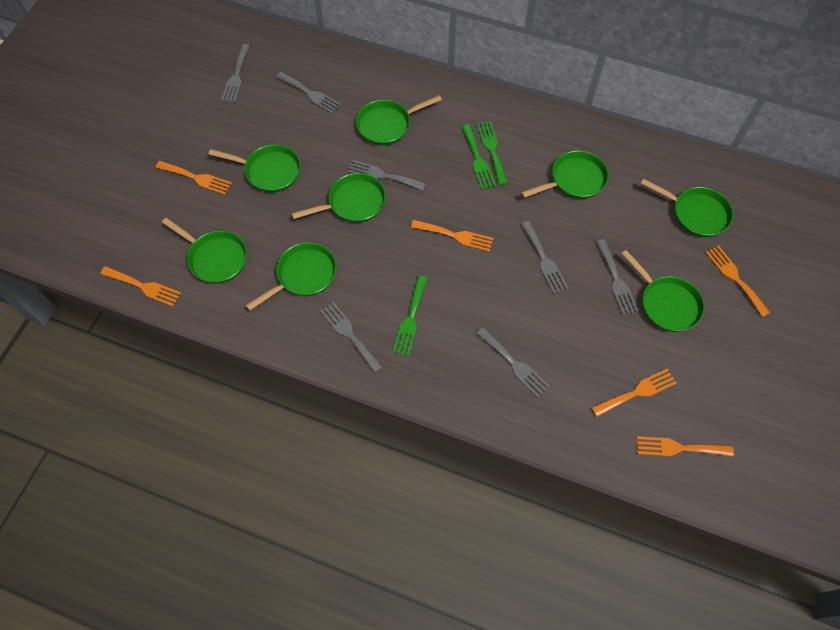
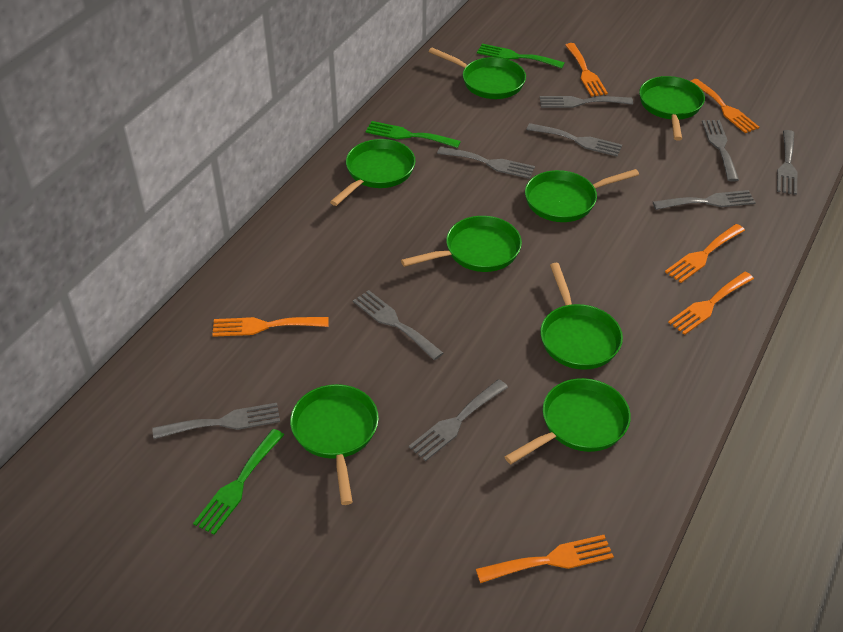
grey fork: 7 -> 9

